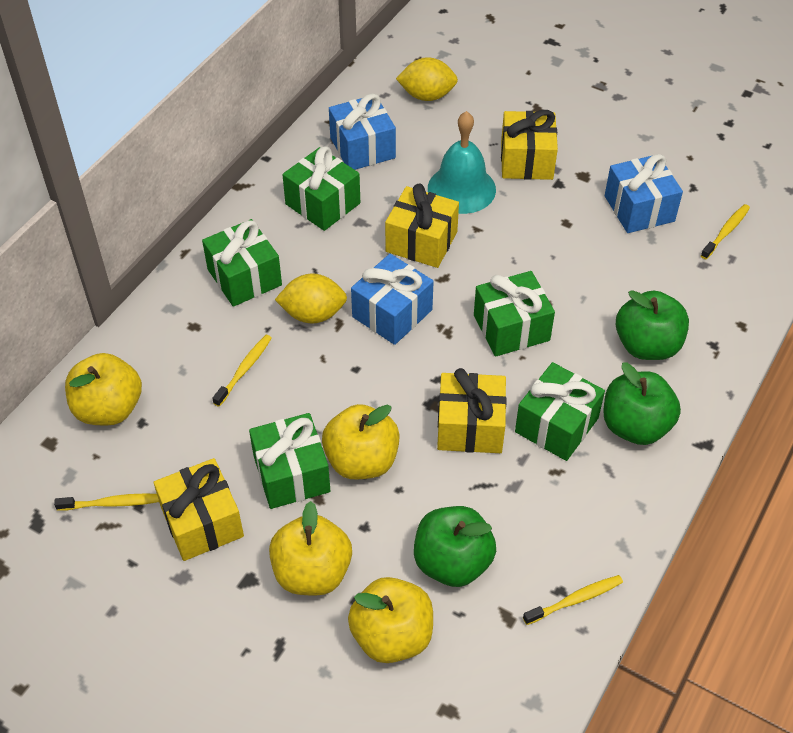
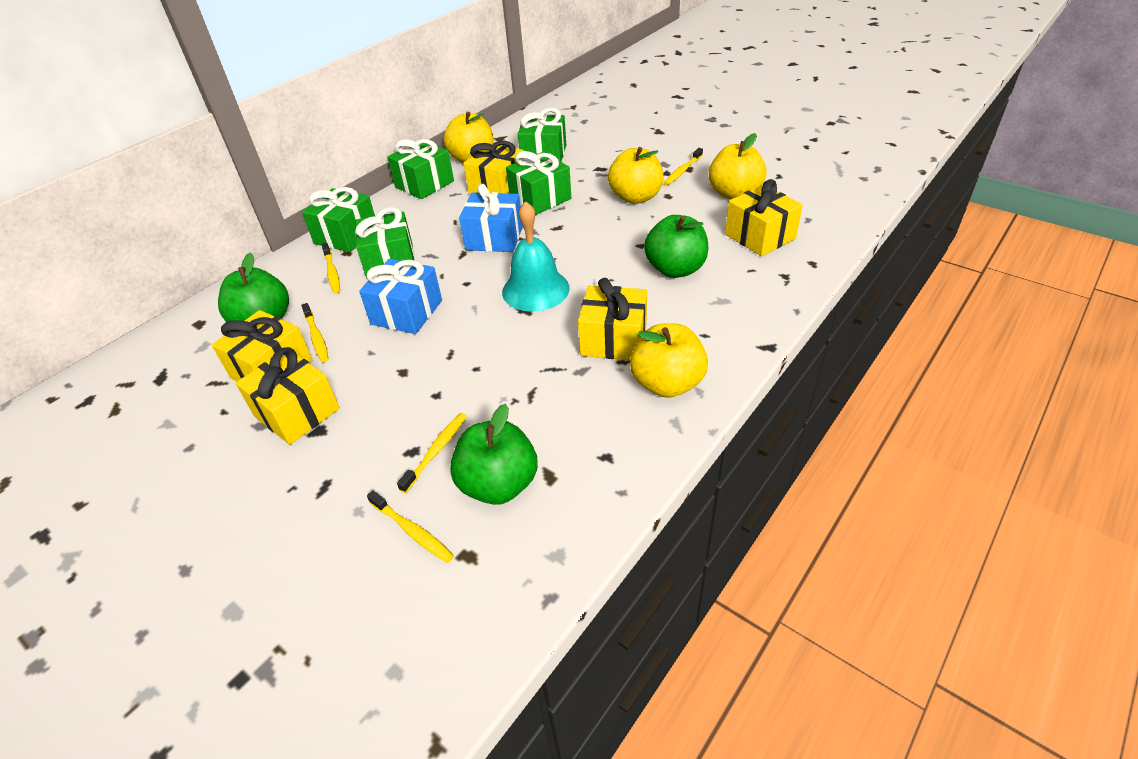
blue gift: 3 -> 2
yellow gift: 4 -> 5
yellow lemon: 2 -> 0
yellow toothbrush: 4 -> 5

